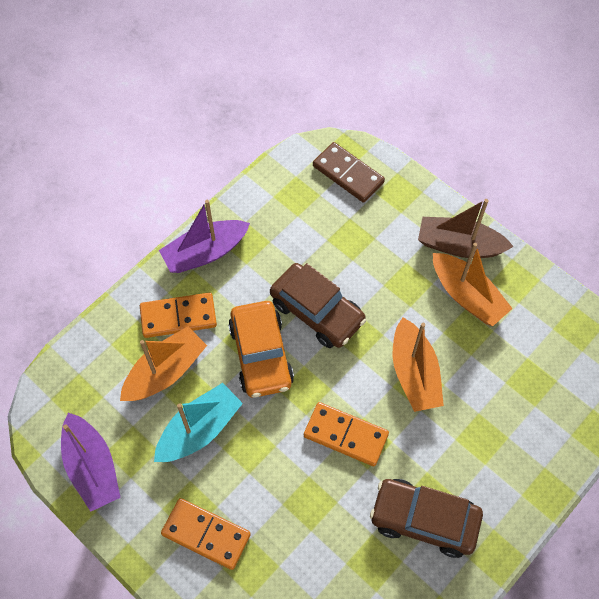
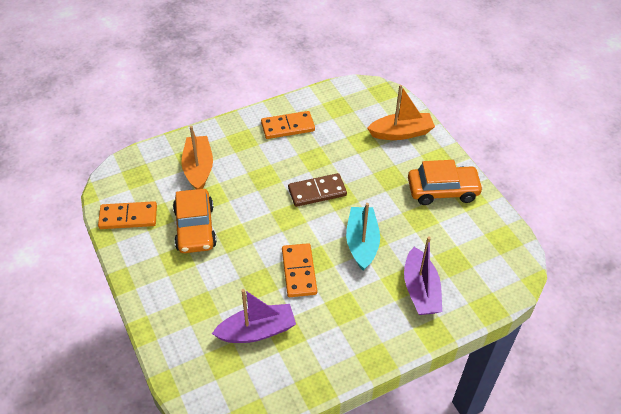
brown boat: 1 -> 0
brown car: 2 -> 0
orange boat: 3 -> 2
orange car: 1 -> 2

